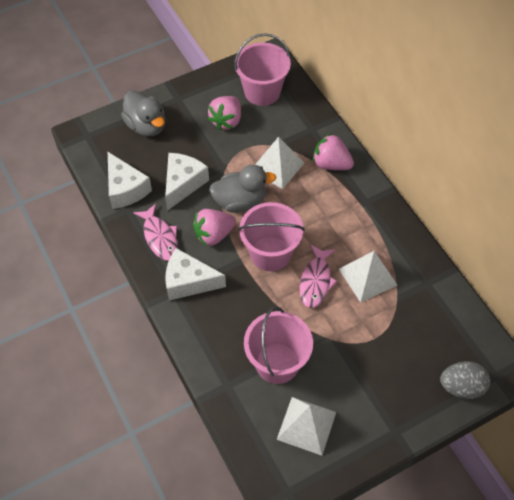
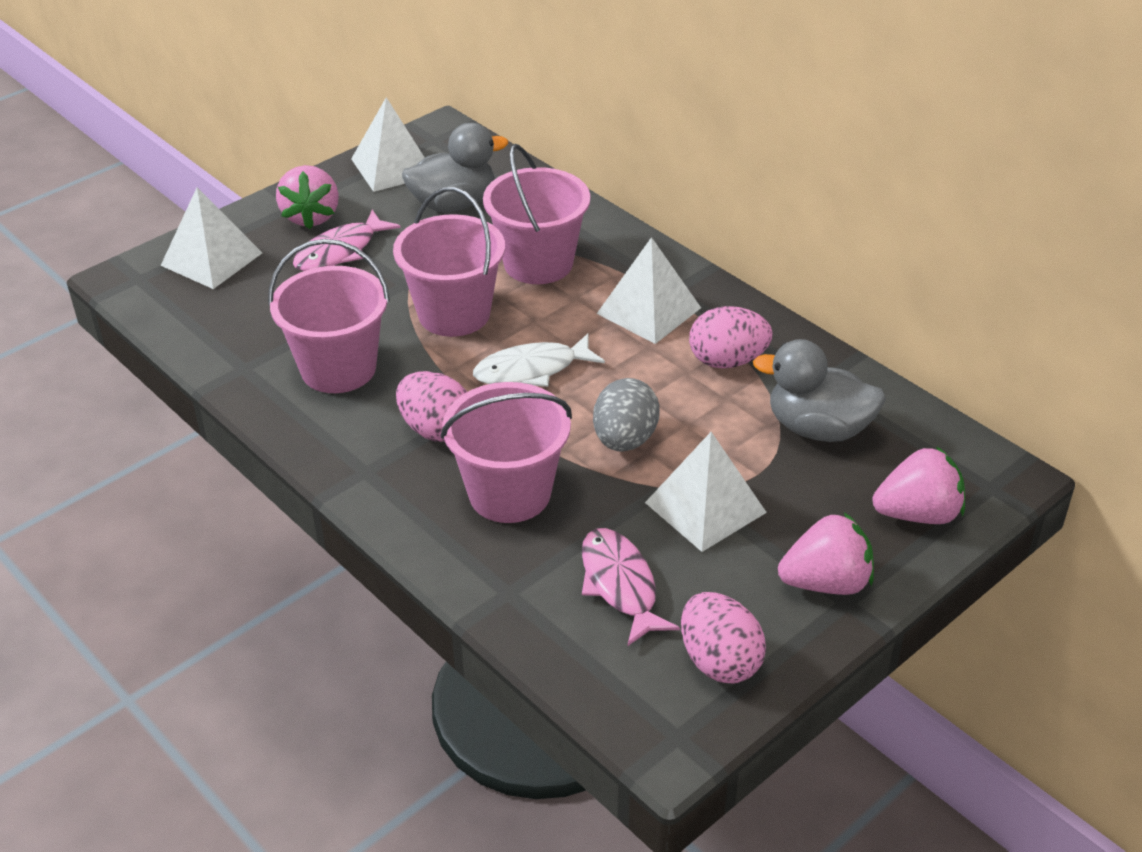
pink bucket: 3 -> 4
pink egg: 0 -> 3
white cheese: 3 -> 0
white fish: 0 -> 1
white pyramid: 3 -> 4

